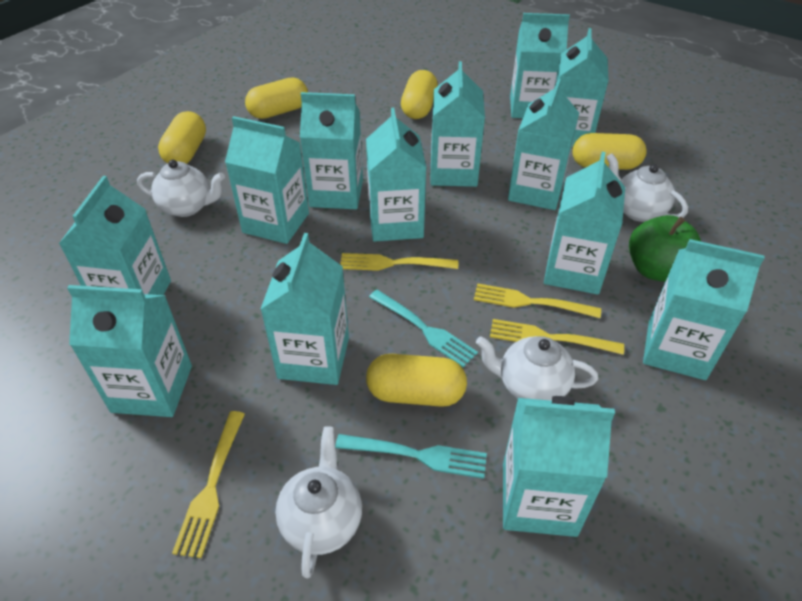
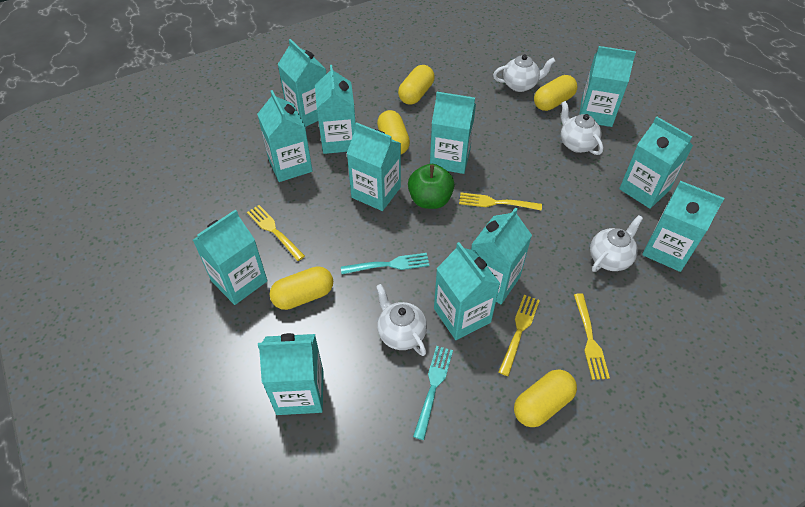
turquoise carton: 13 -> 12

